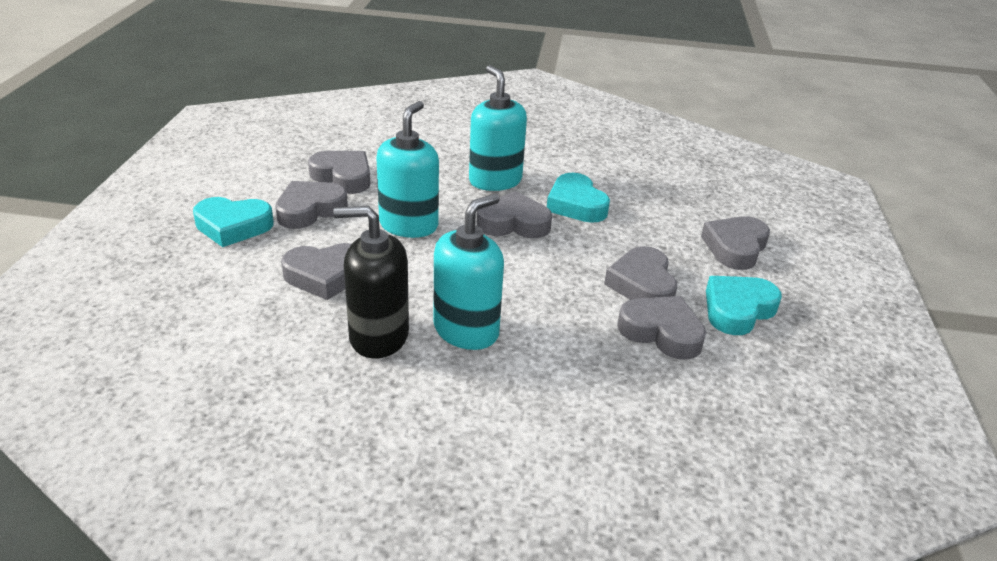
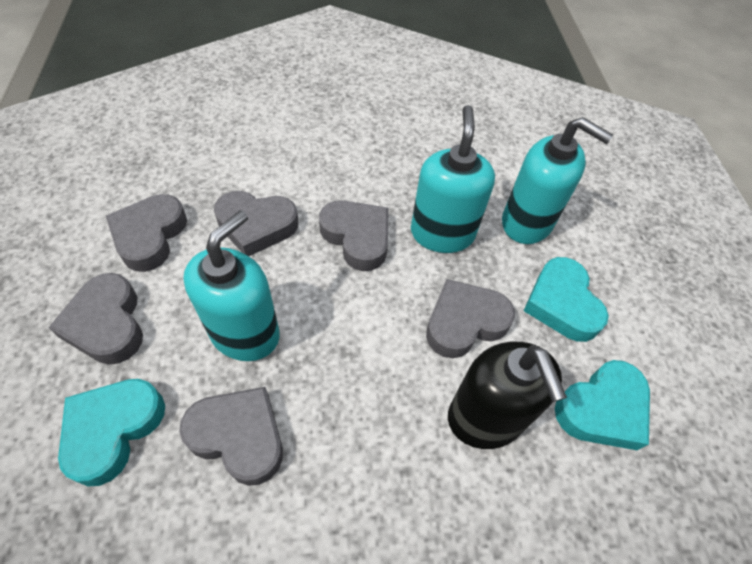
grey heart: 7 -> 6

